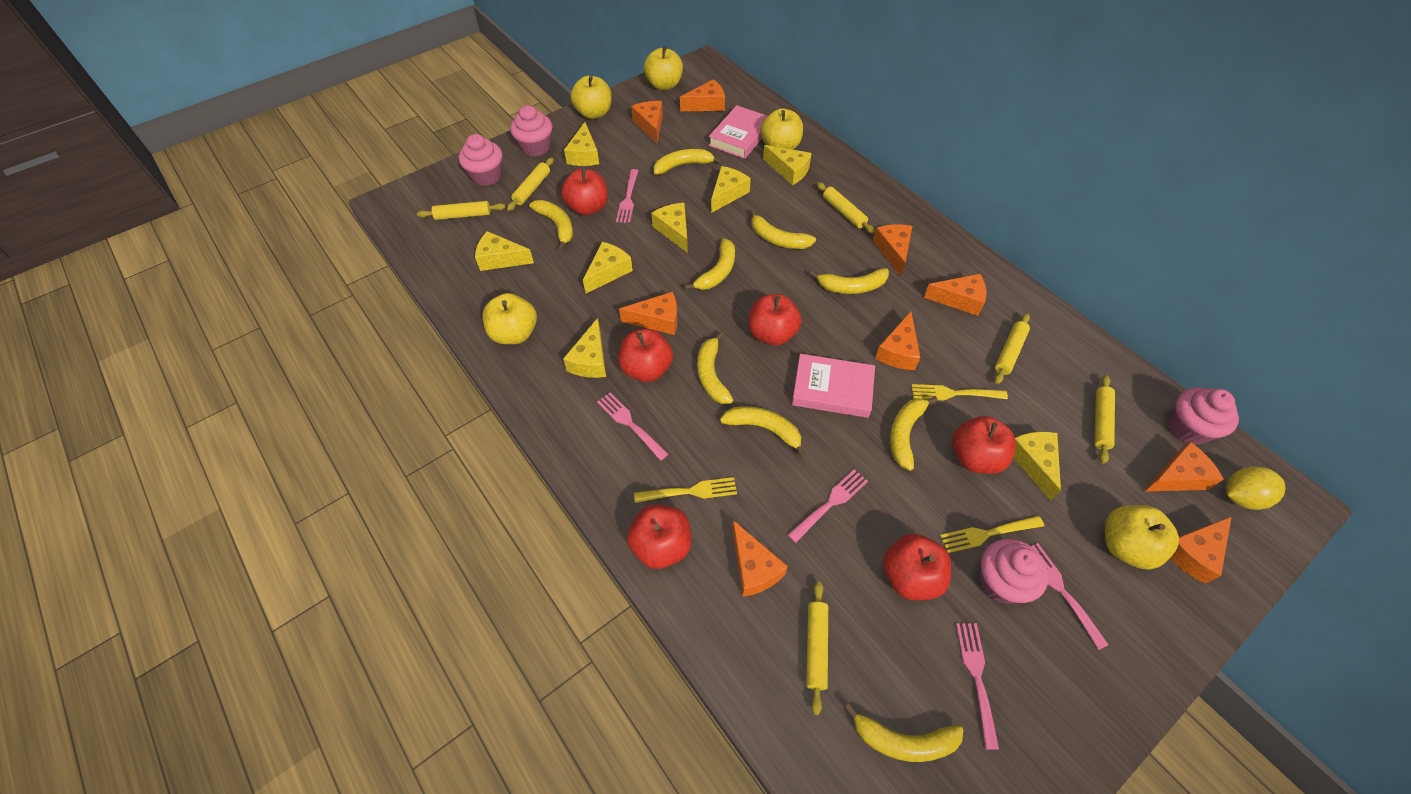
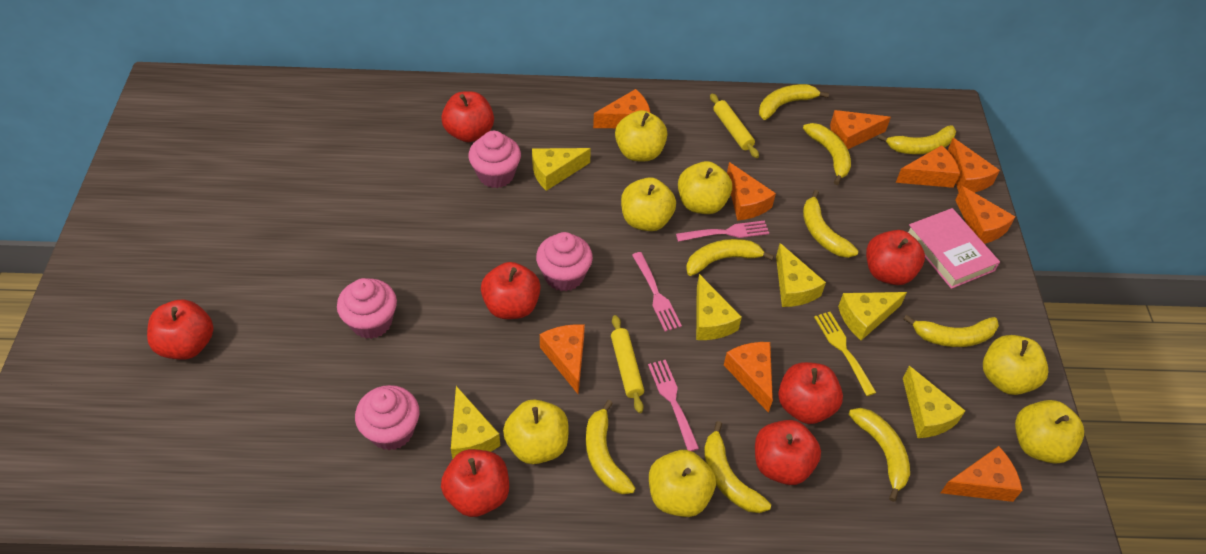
pink book: 2 -> 1
pink fork: 5 -> 3
red apple: 6 -> 7
yellow apple: 5 -> 7
yellow cheese: 8 -> 6
yellow fork: 3 -> 1
yellow lemon: 1 -> 0
yellow rolling pin: 6 -> 2

